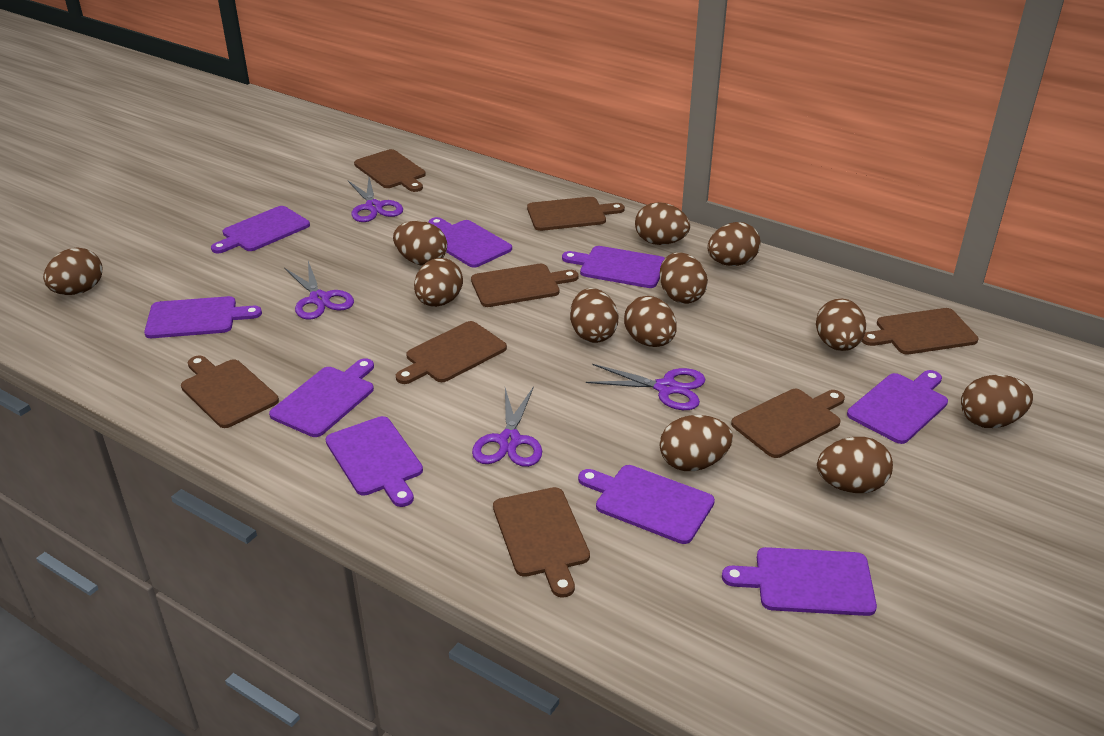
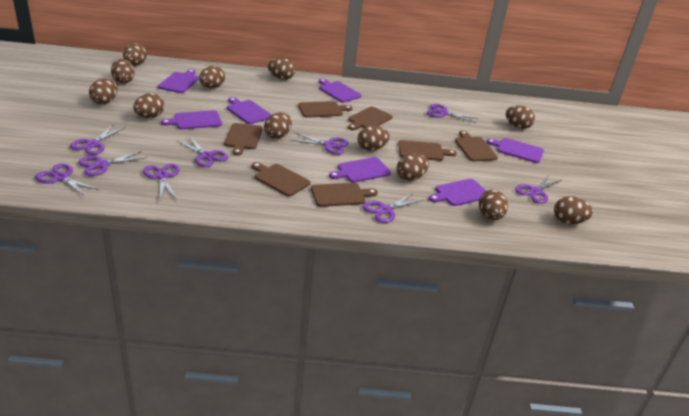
brown cutting board: 8 -> 7
purple cutting board: 9 -> 7
purple scissors: 4 -> 9

